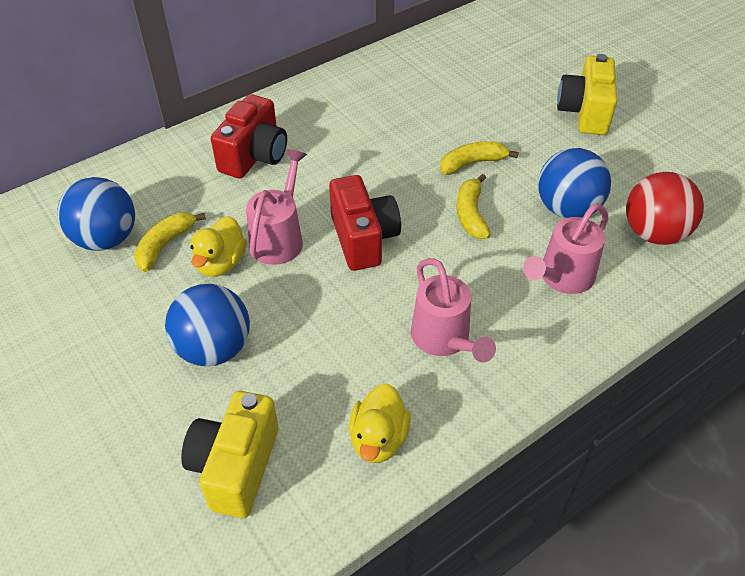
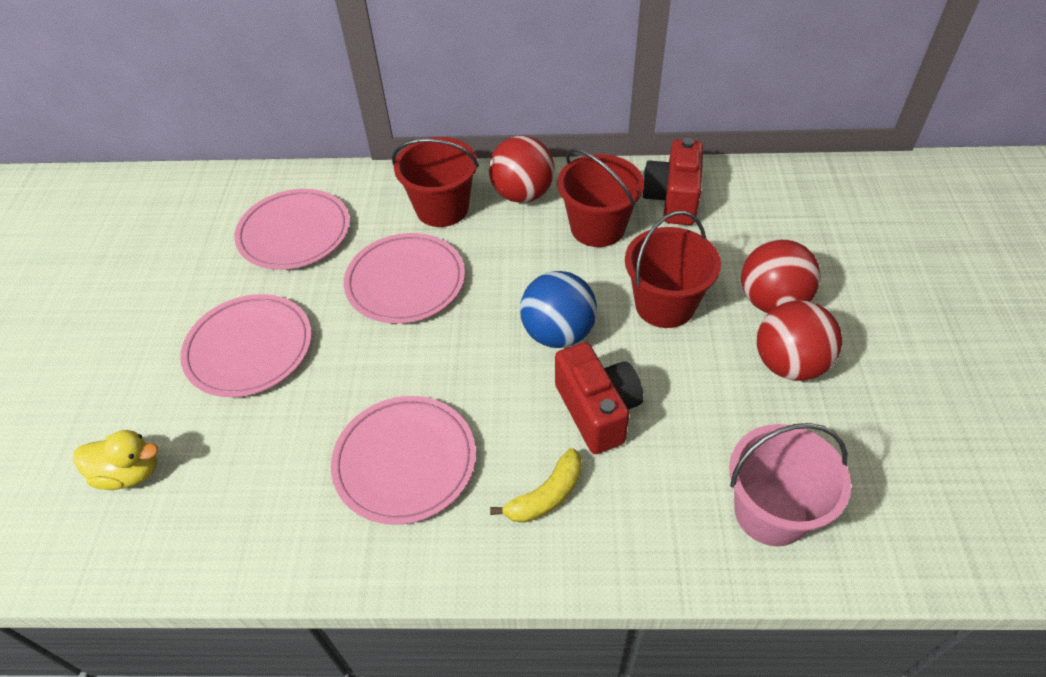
blue ball: 3 -> 1
pink bucket: 0 -> 1
pink plate: 0 -> 4
pink watering can: 3 -> 0
red ball: 1 -> 3
red bucket: 0 -> 3
yellow banana: 3 -> 1
yellow camera: 2 -> 0
yellow duck: 2 -> 1

